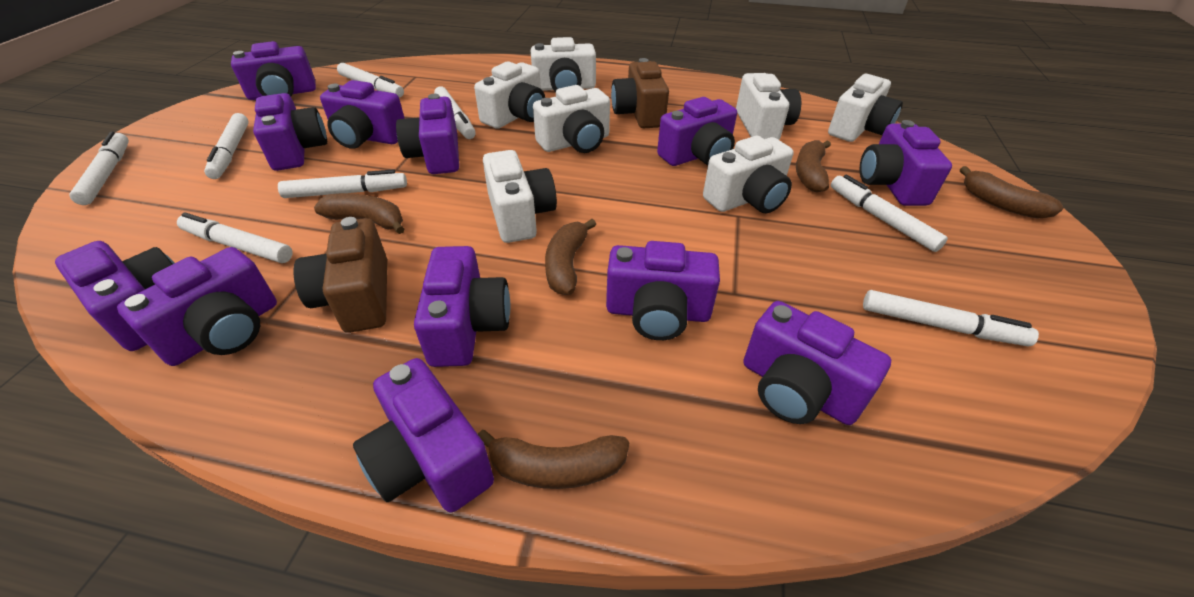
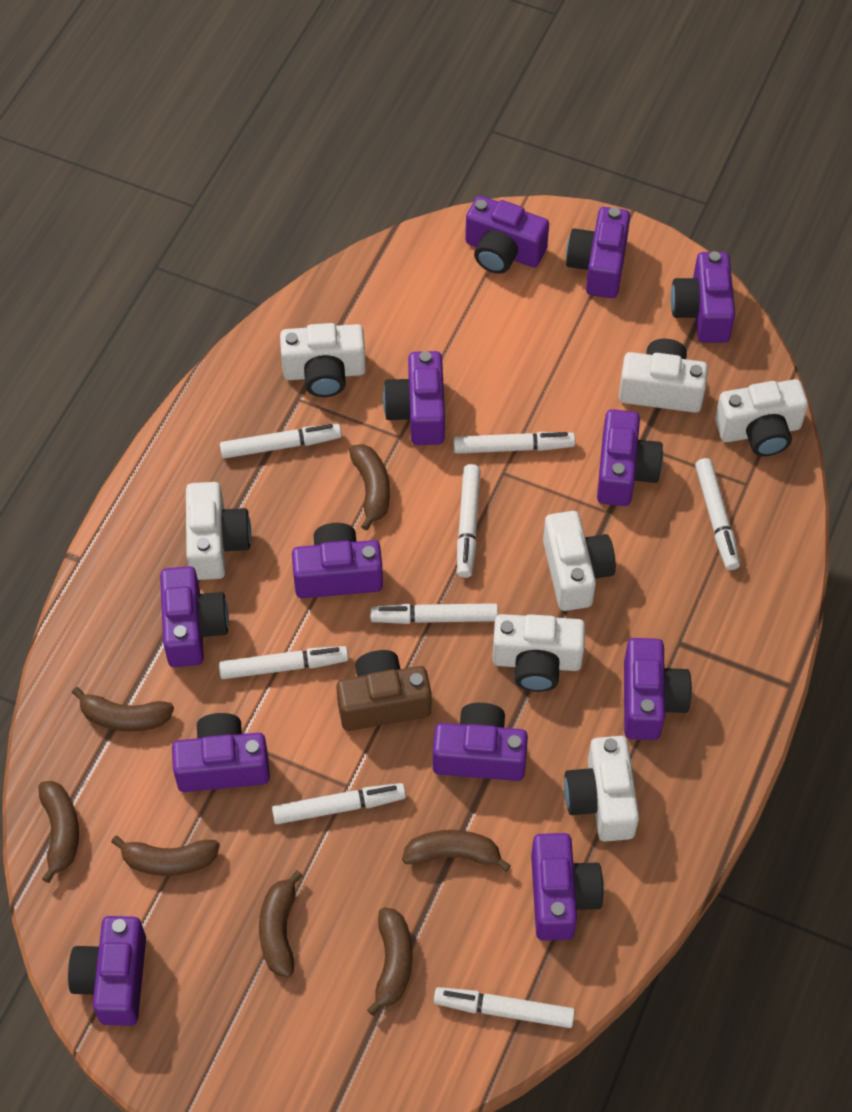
brown banana: 5 -> 7
brown camera: 2 -> 1

